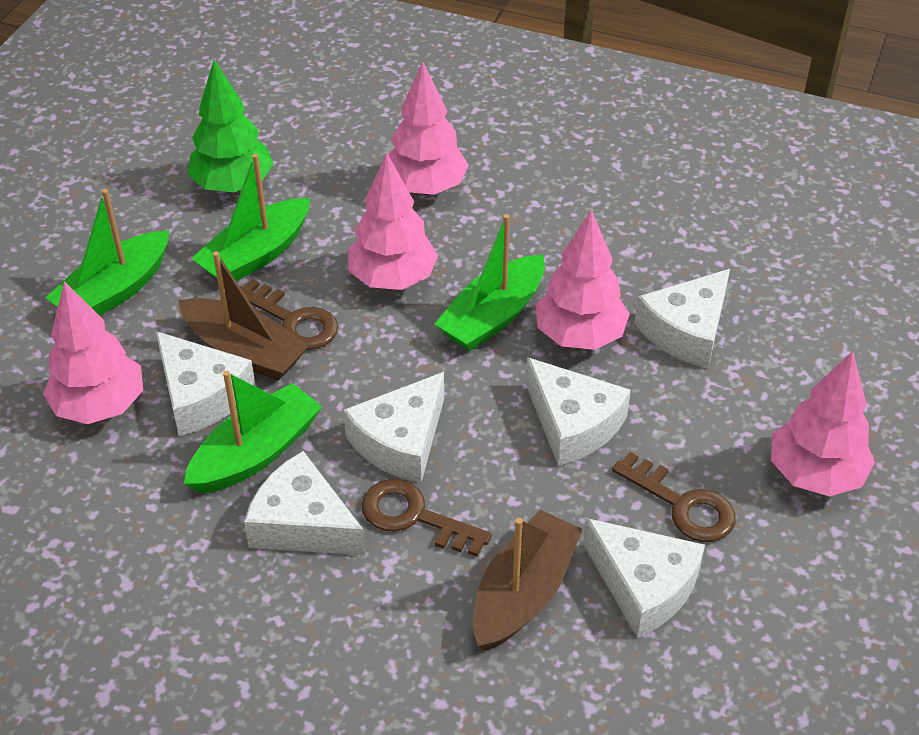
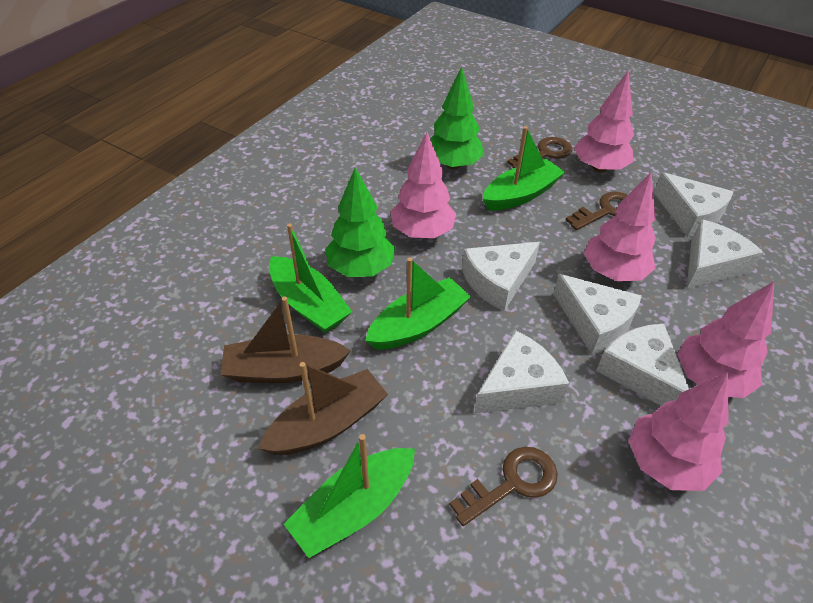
green tree: 1 -> 2

